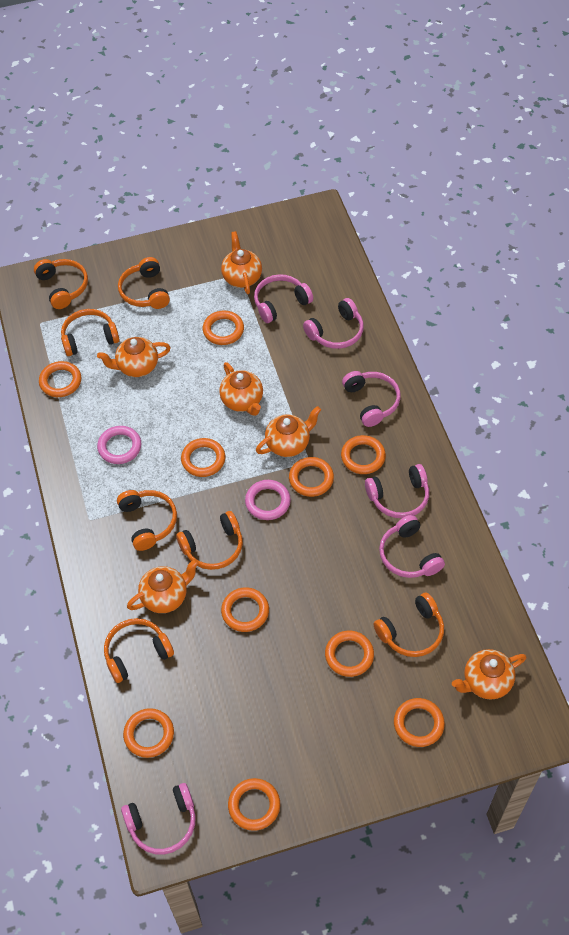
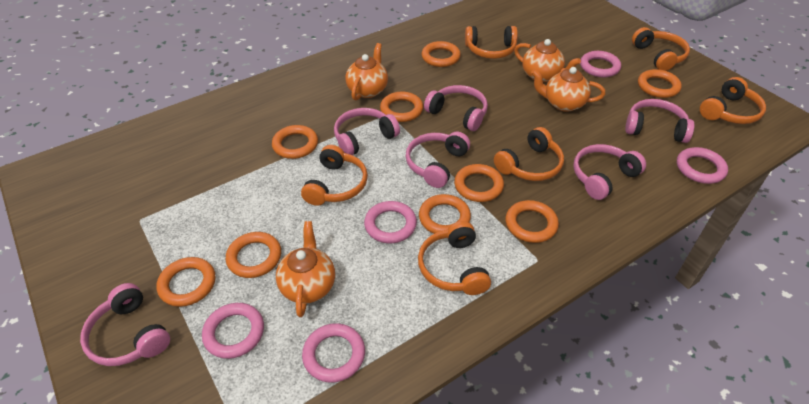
orange headphones: 7 -> 6
orange ring: 10 -> 9
orange teapot: 6 -> 4
pink ring: 2 -> 5

